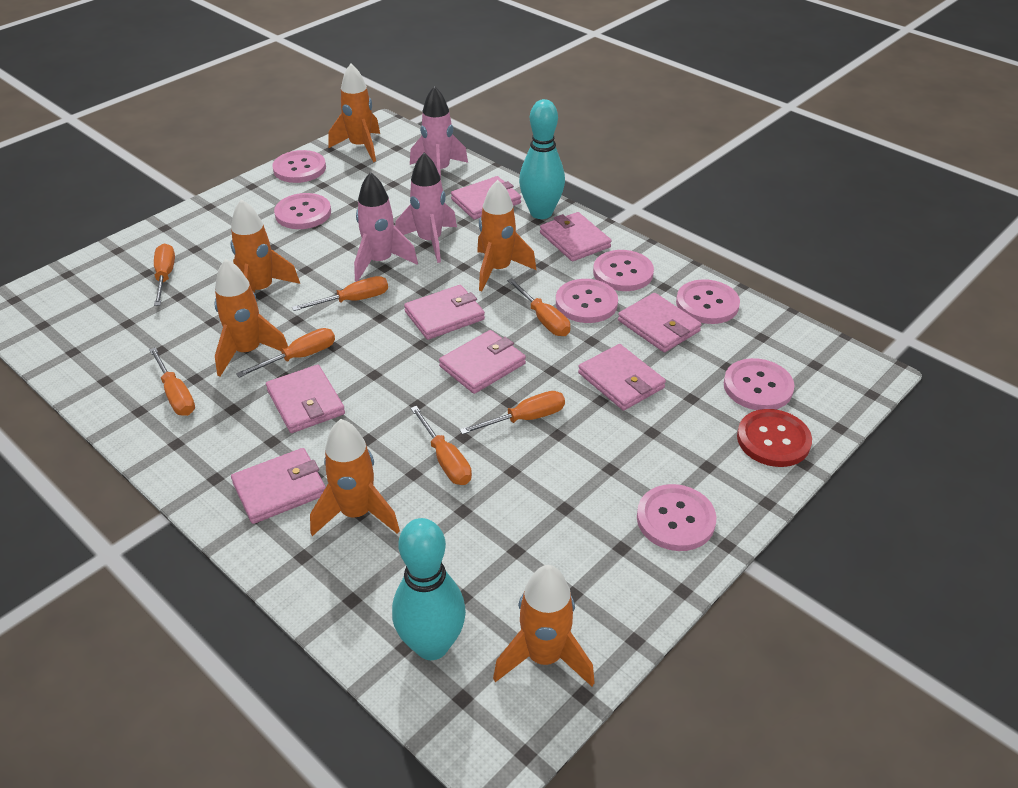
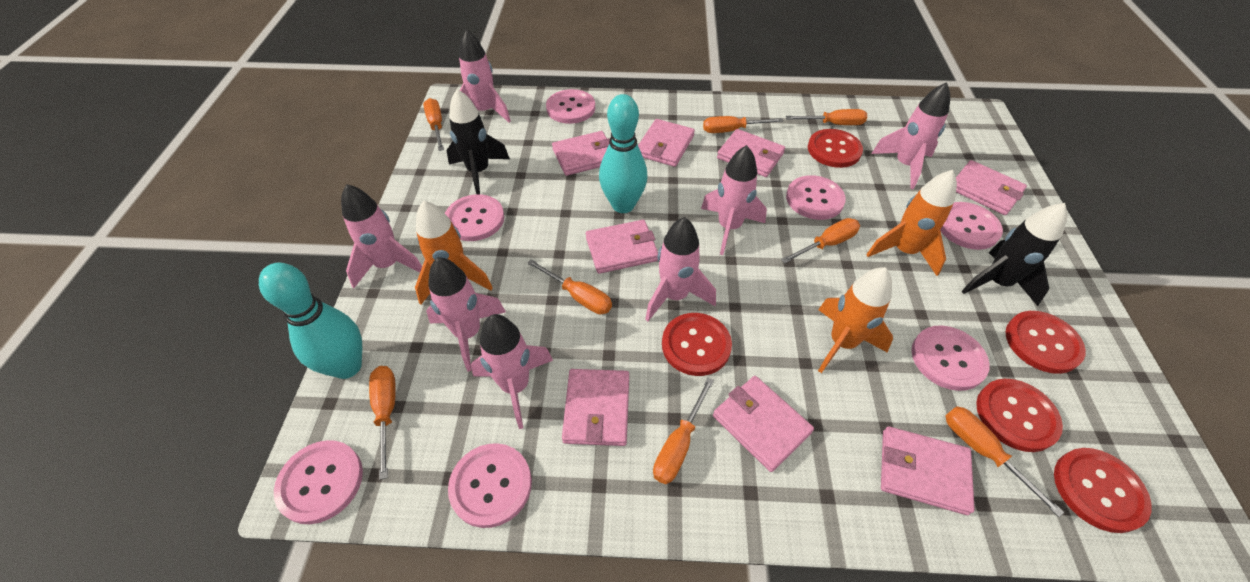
black rocket: 0 -> 2
orange rocket: 6 -> 3
orange screwdriver: 7 -> 8
pink rocket: 3 -> 7
red button: 1 -> 5

